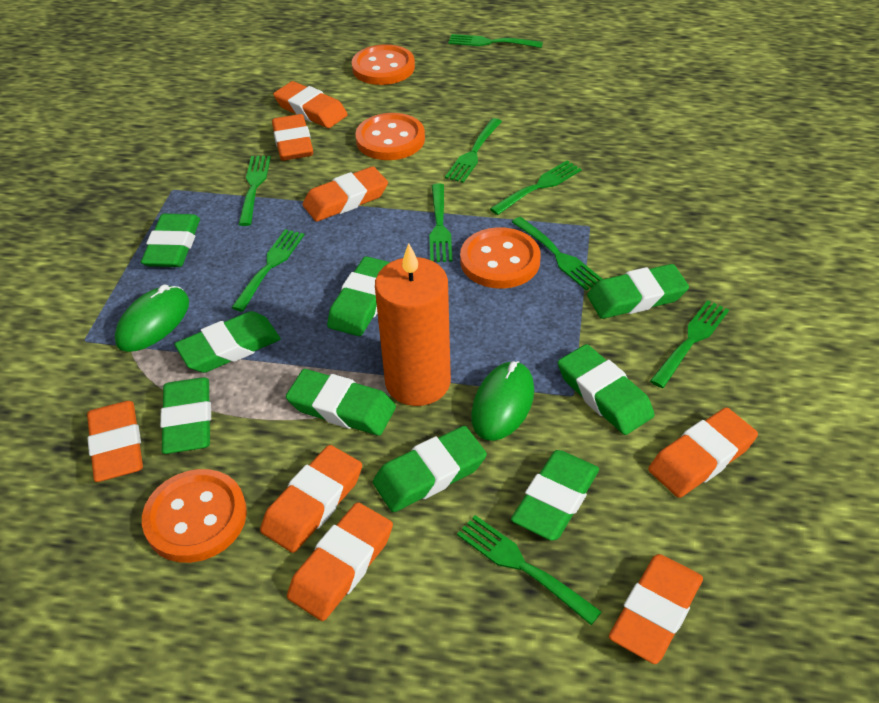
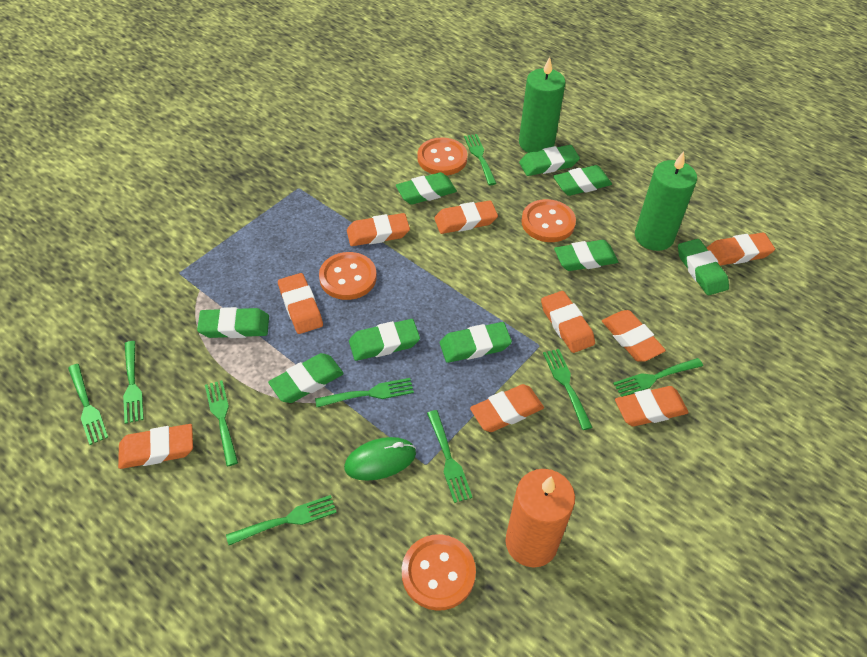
green candle: 0 -> 2
green mouse: 2 -> 1
orange eraser: 8 -> 9

